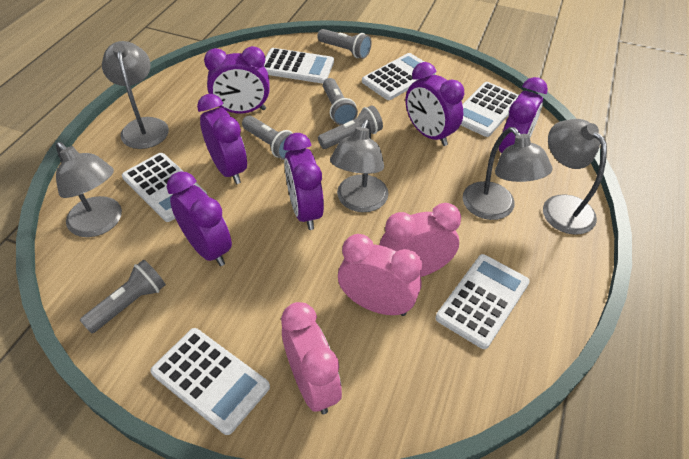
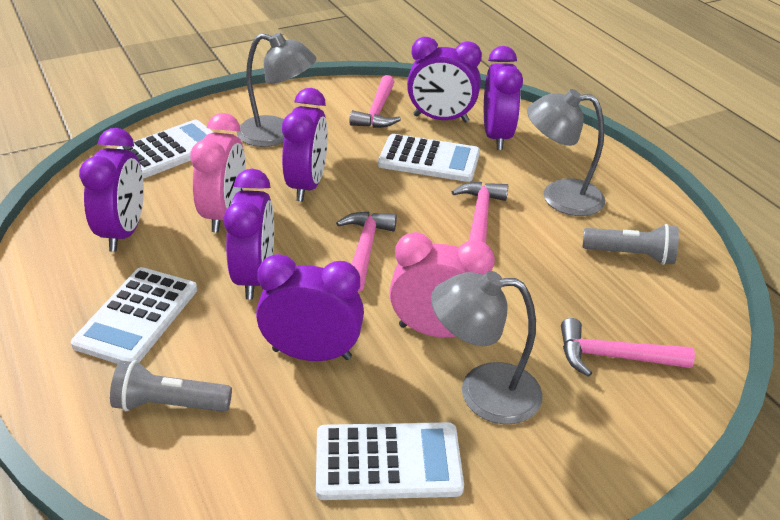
grey flashlight: 5 -> 2
grey lamp: 5 -> 3
pink clock: 3 -> 2
pink hammer: 0 -> 4
white calculator: 6 -> 4

